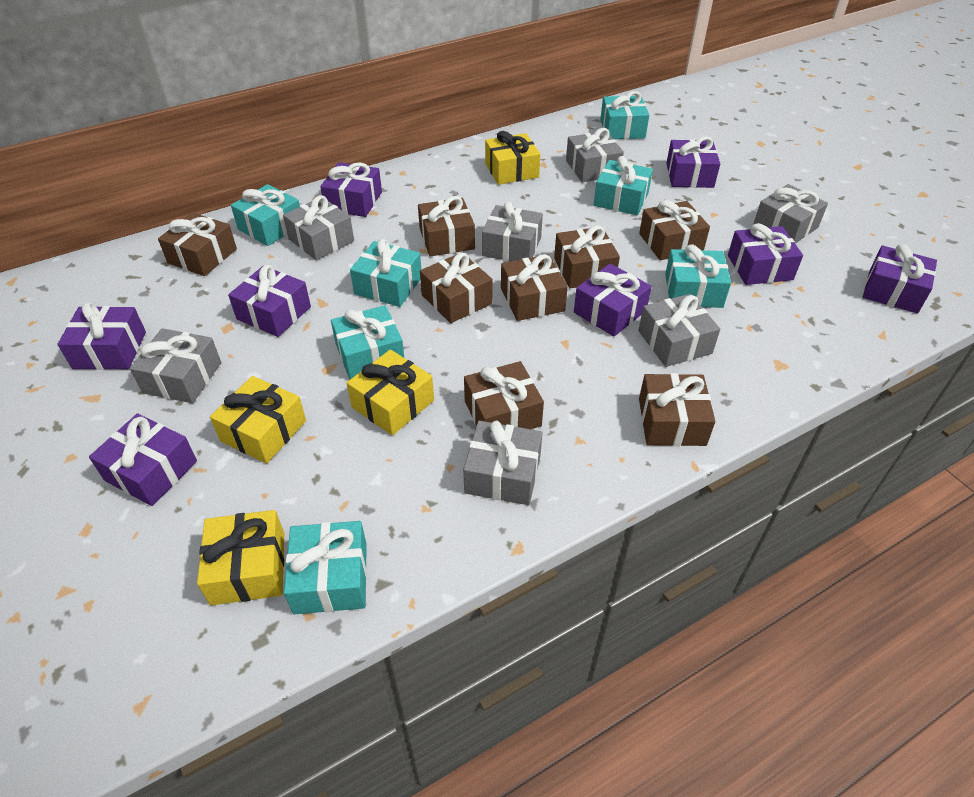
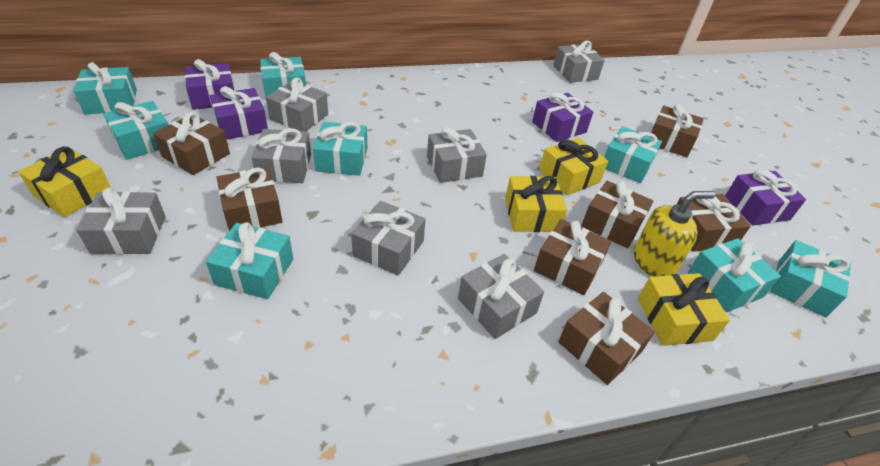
brown gift: 8 -> 7
purple gift: 8 -> 4
turquoise gift: 7 -> 8
yellow soap dispenser: 0 -> 1

